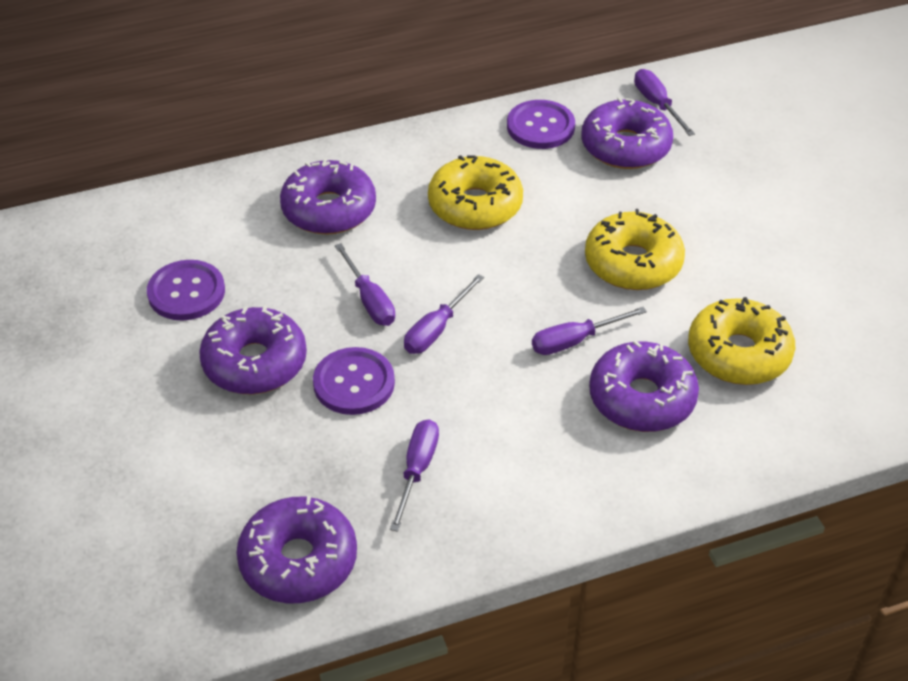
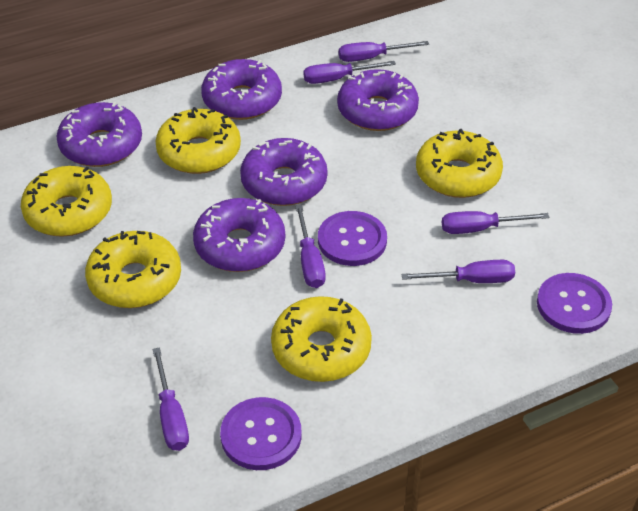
purple screwdriver: 5 -> 6
yellow donut: 3 -> 5

